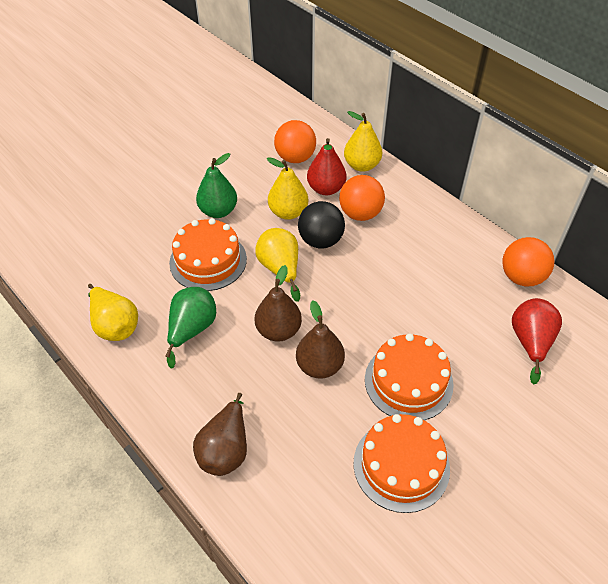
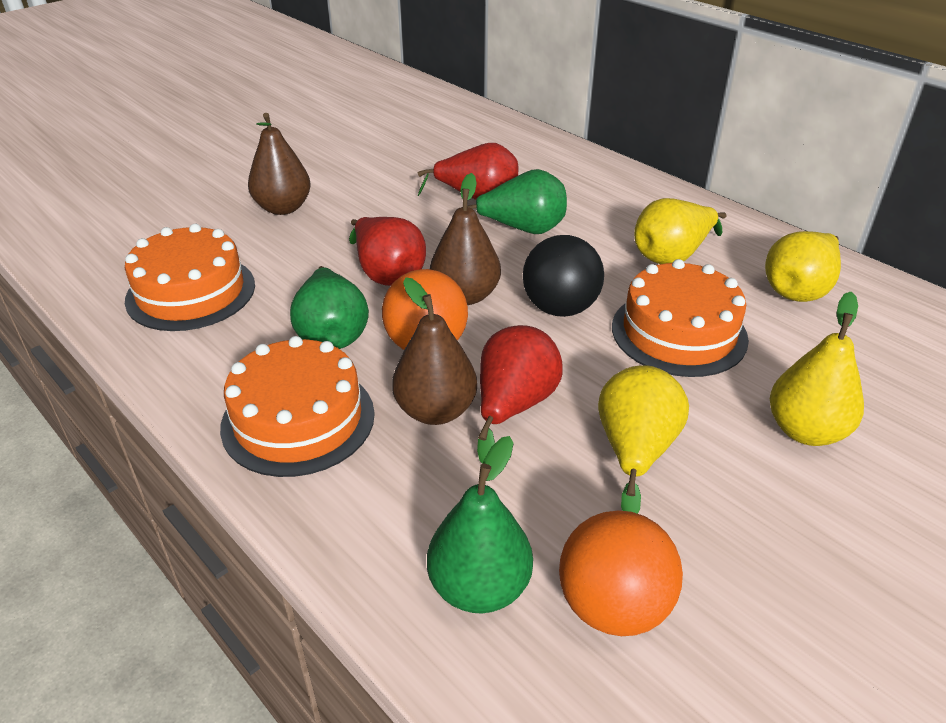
green pear: 2 -> 3
orange ball: 3 -> 2
red pear: 2 -> 3

